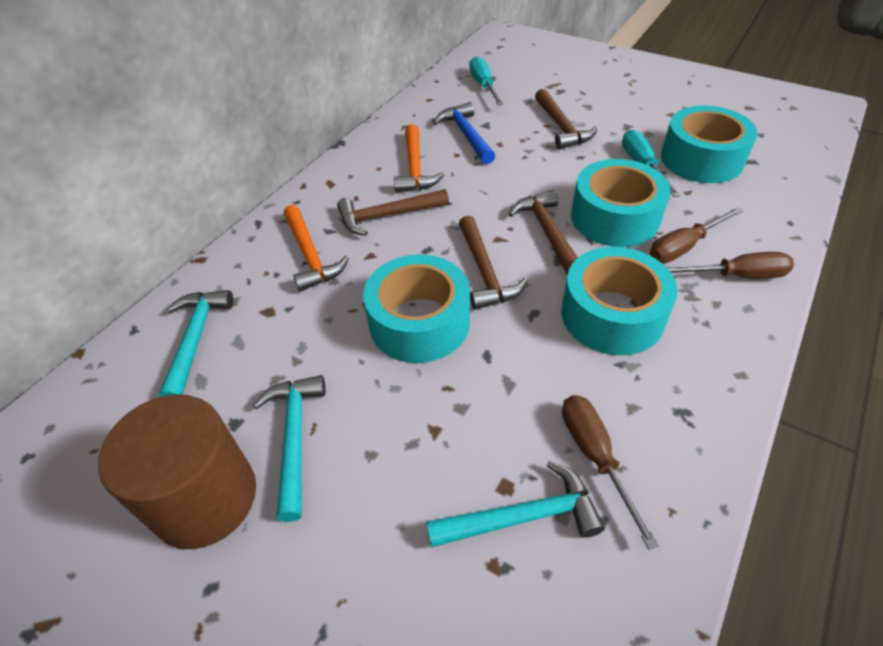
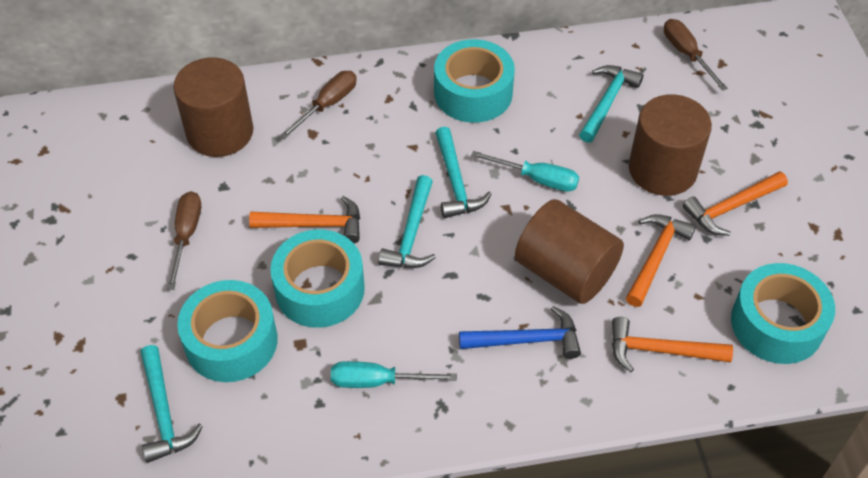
brown cylinder: 1 -> 3
brown hammer: 4 -> 0
orange hammer: 2 -> 4
turquoise hammer: 3 -> 4

